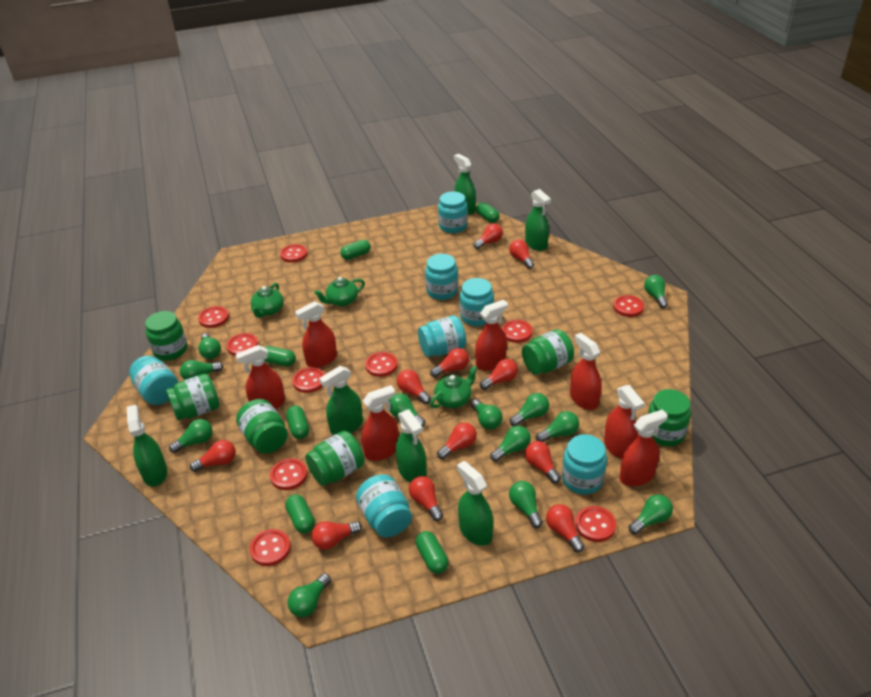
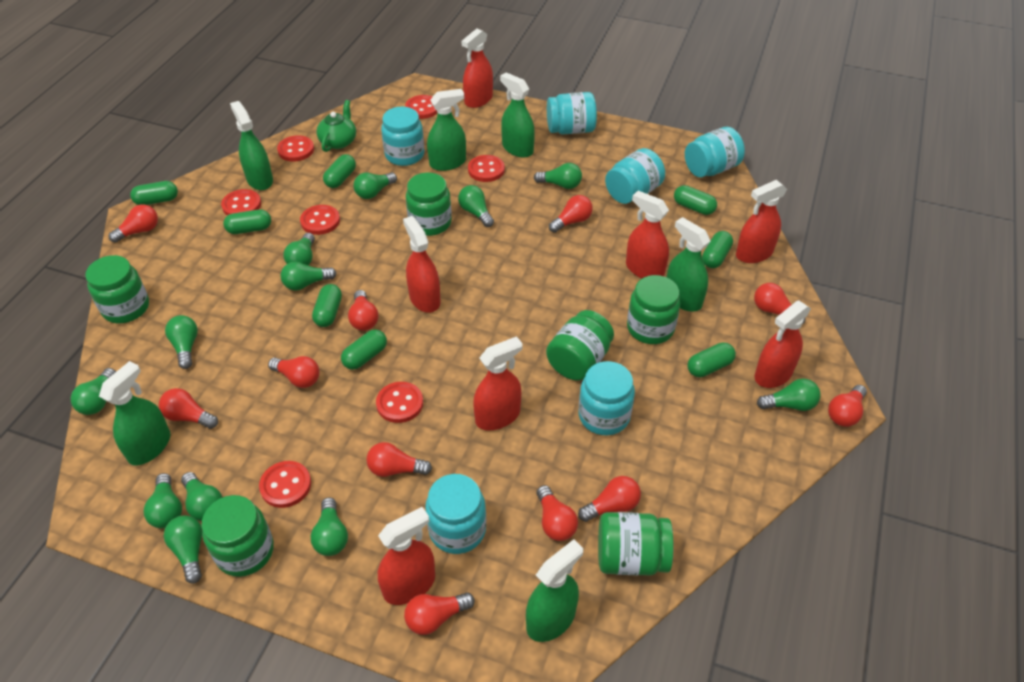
green capsule: 6 -> 8
green teapot: 3 -> 1
red button: 10 -> 7
turquoise jar: 7 -> 6

